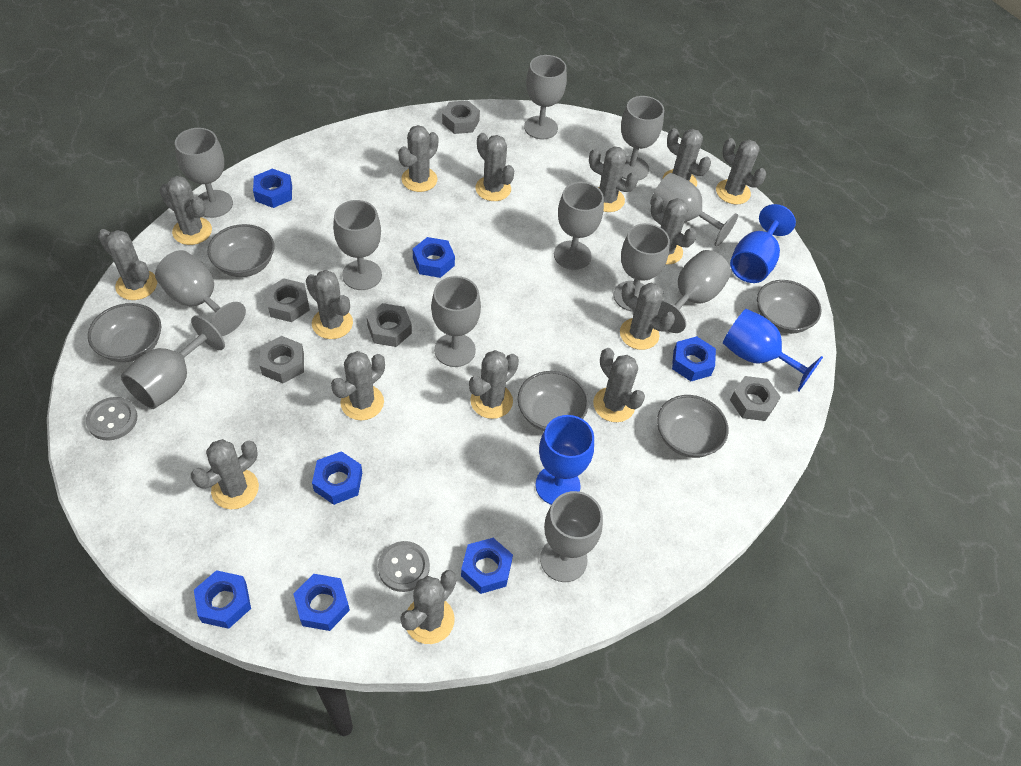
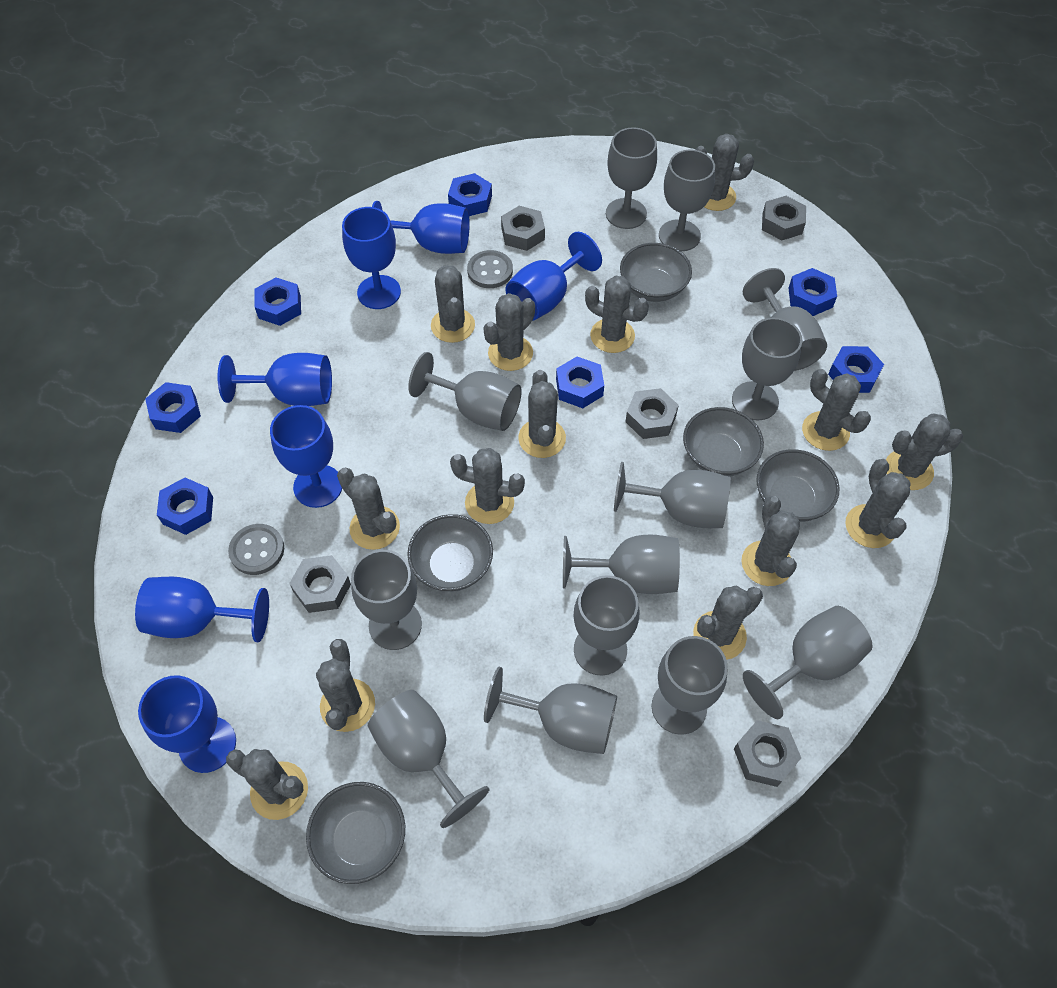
blue goblet: 3 -> 7
grey cactus: 15 -> 14
grey goblet: 12 -> 13

